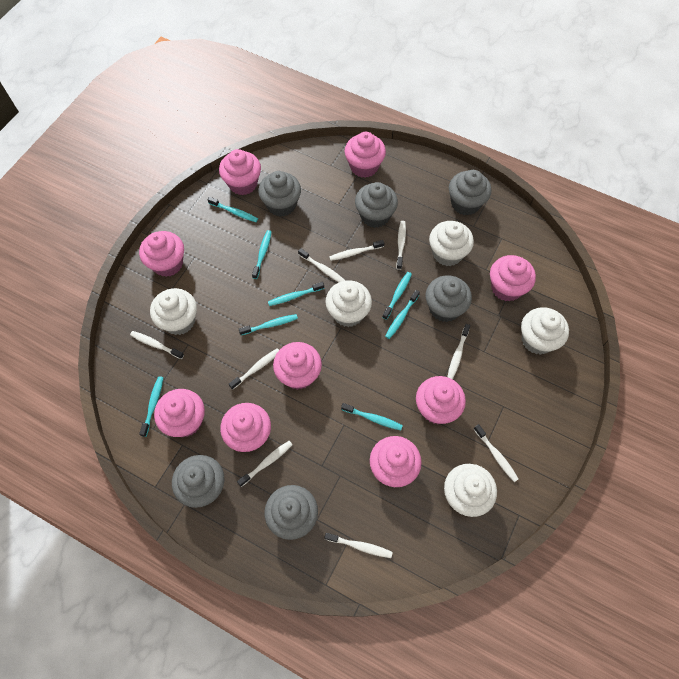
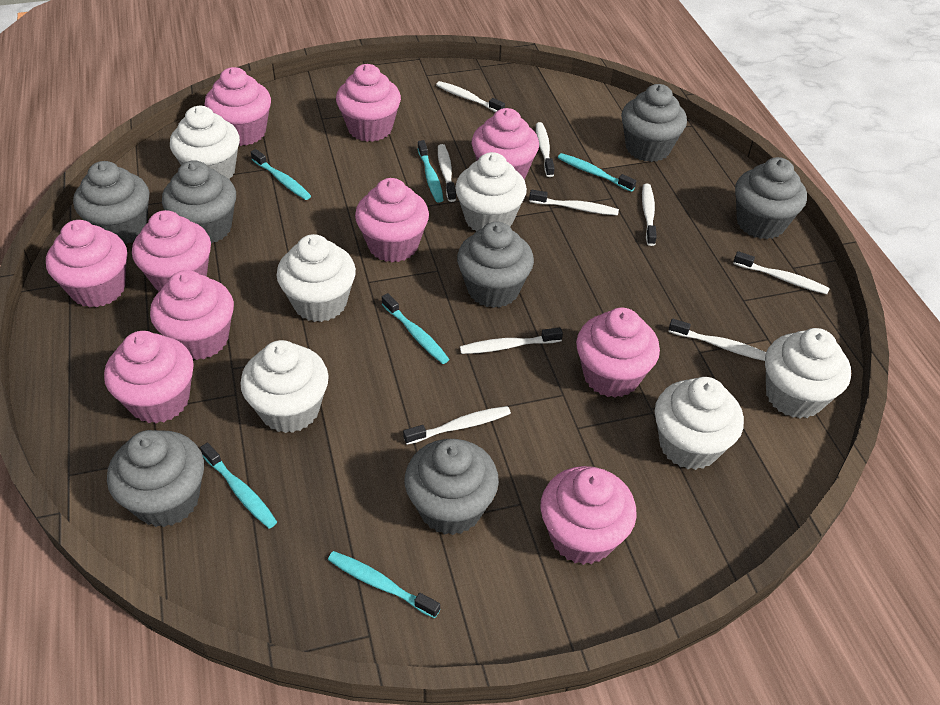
grey cupcake: 6 -> 7
pink cupcake: 9 -> 10
turquoise toothbrush: 8 -> 6
white cupcake: 5 -> 6

